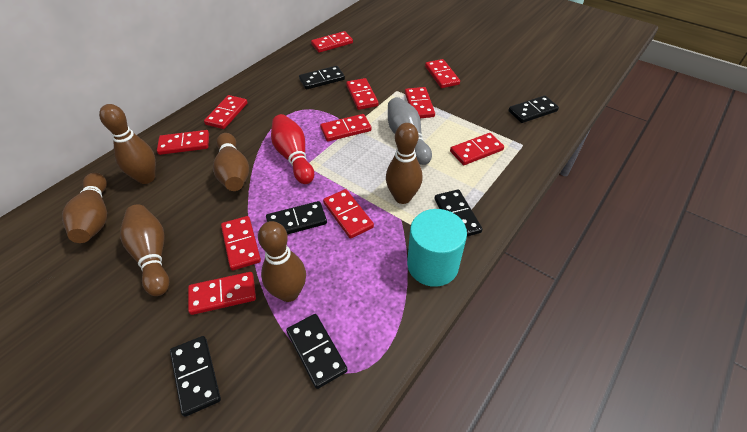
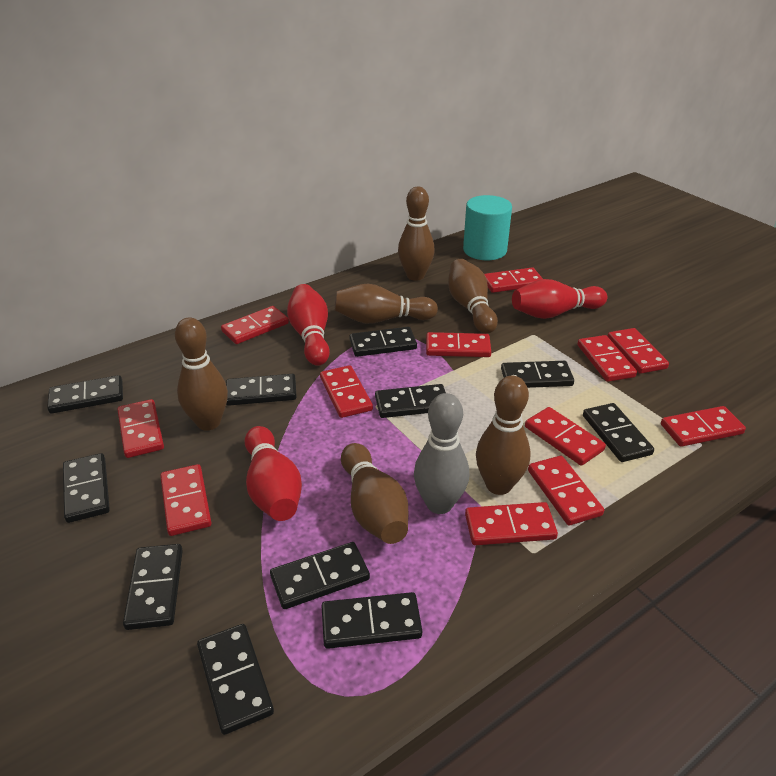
black domino: 6 -> 11
red bowling pin: 1 -> 3
red domino: 11 -> 12

